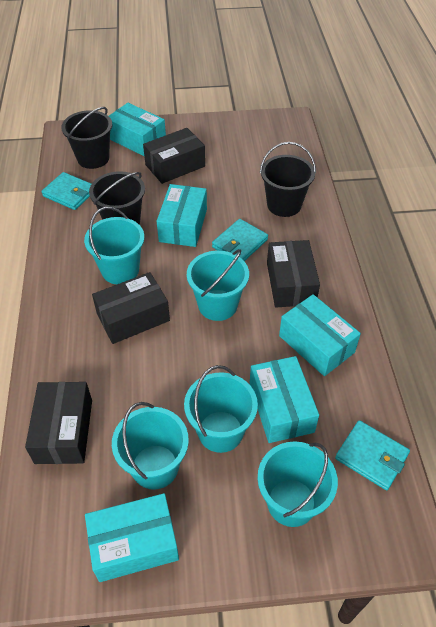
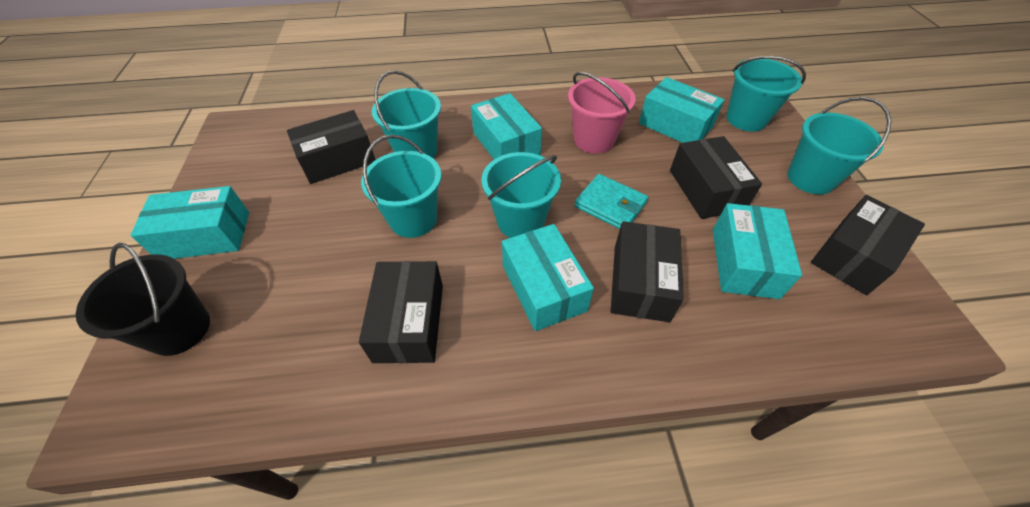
black box: 4 -> 5
black bucket: 3 -> 1
pink bucket: 0 -> 1
turquoise wallet: 3 -> 1

